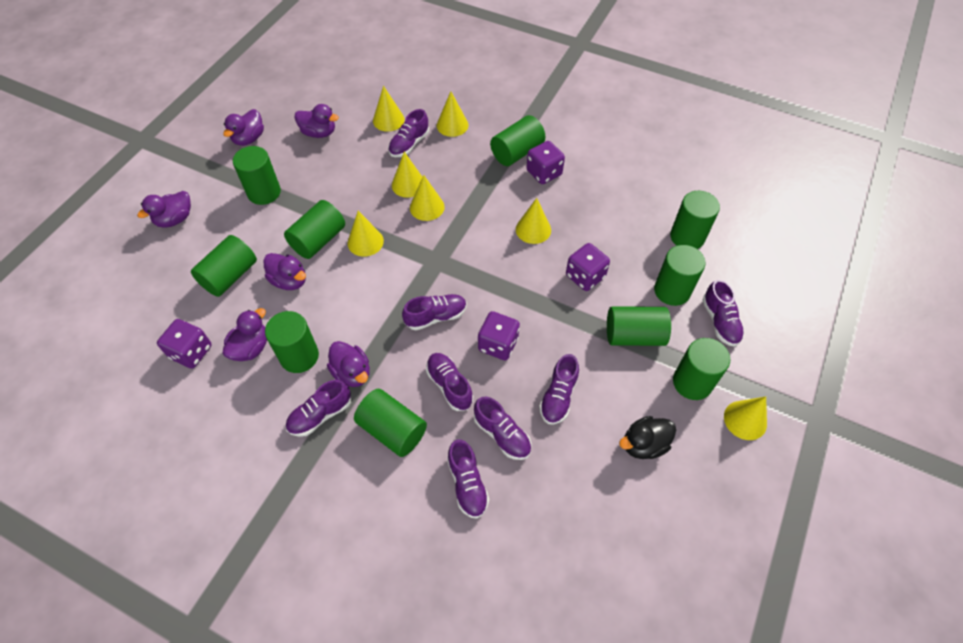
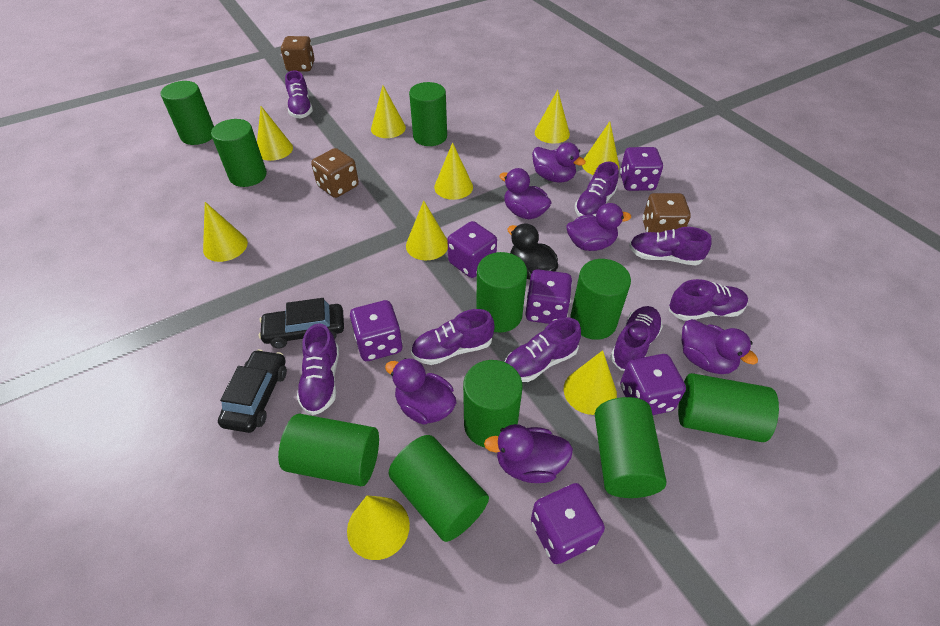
black car: 0 -> 2
brown dice: 0 -> 3
purple dice: 4 -> 6
yellow cone: 7 -> 9

